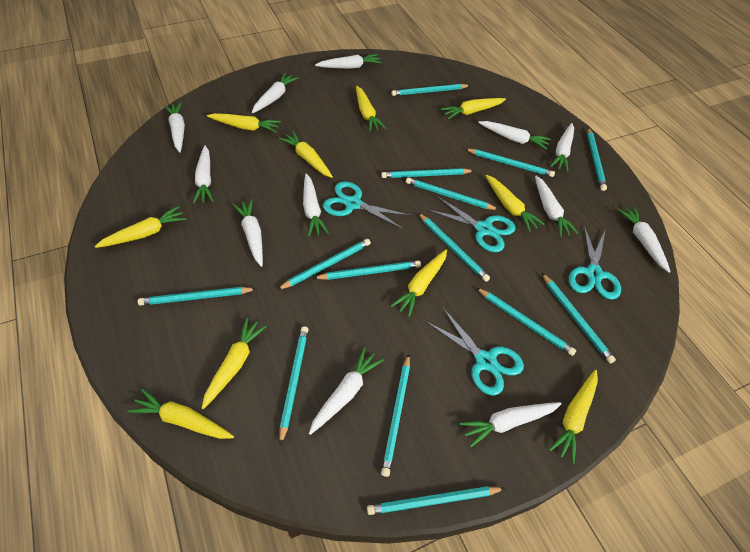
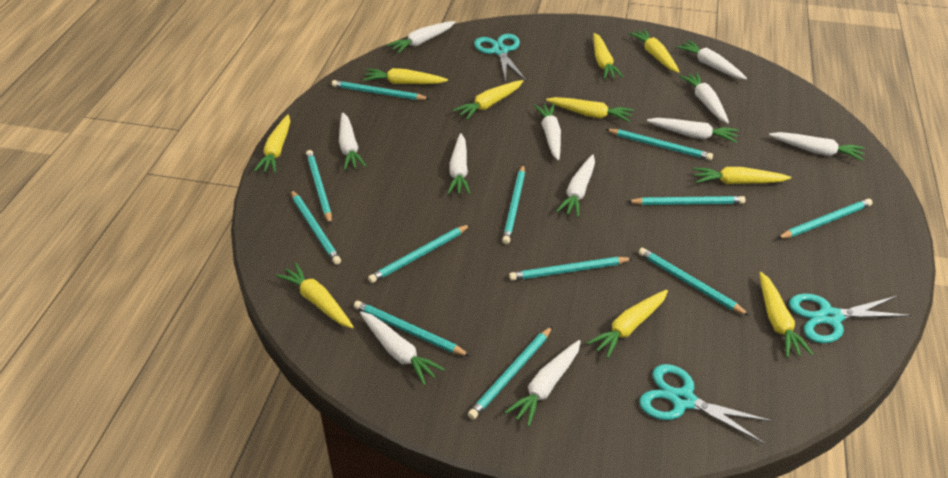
turquoise pencil: 14 -> 12
turquoise scissors: 4 -> 3
white carrot: 12 -> 11

